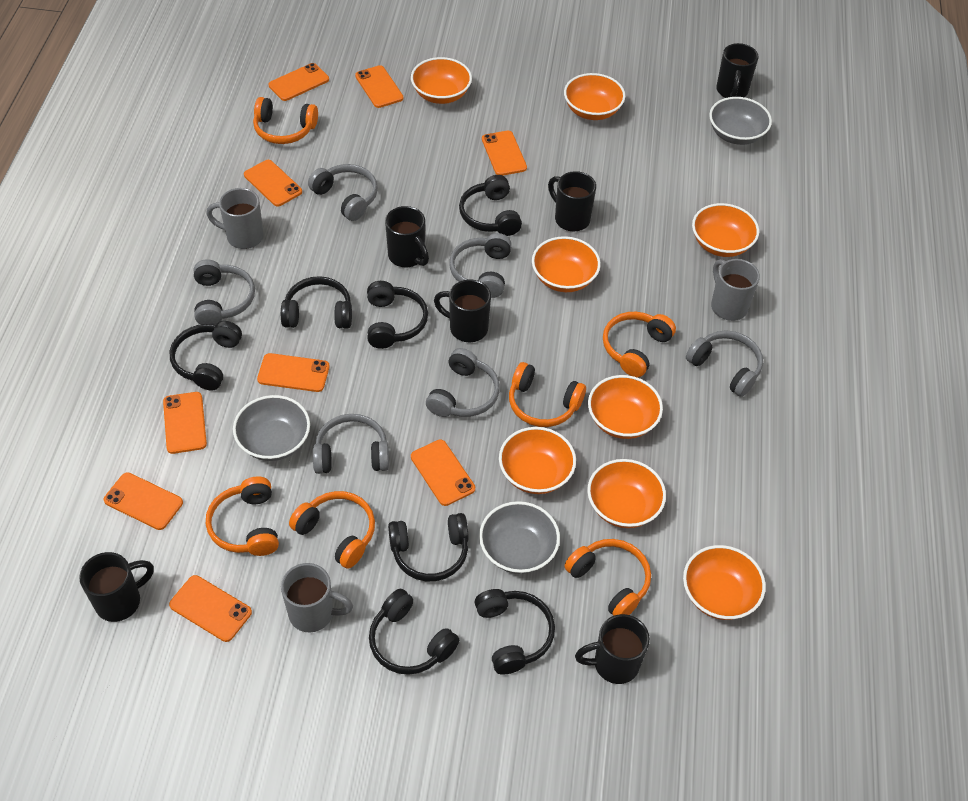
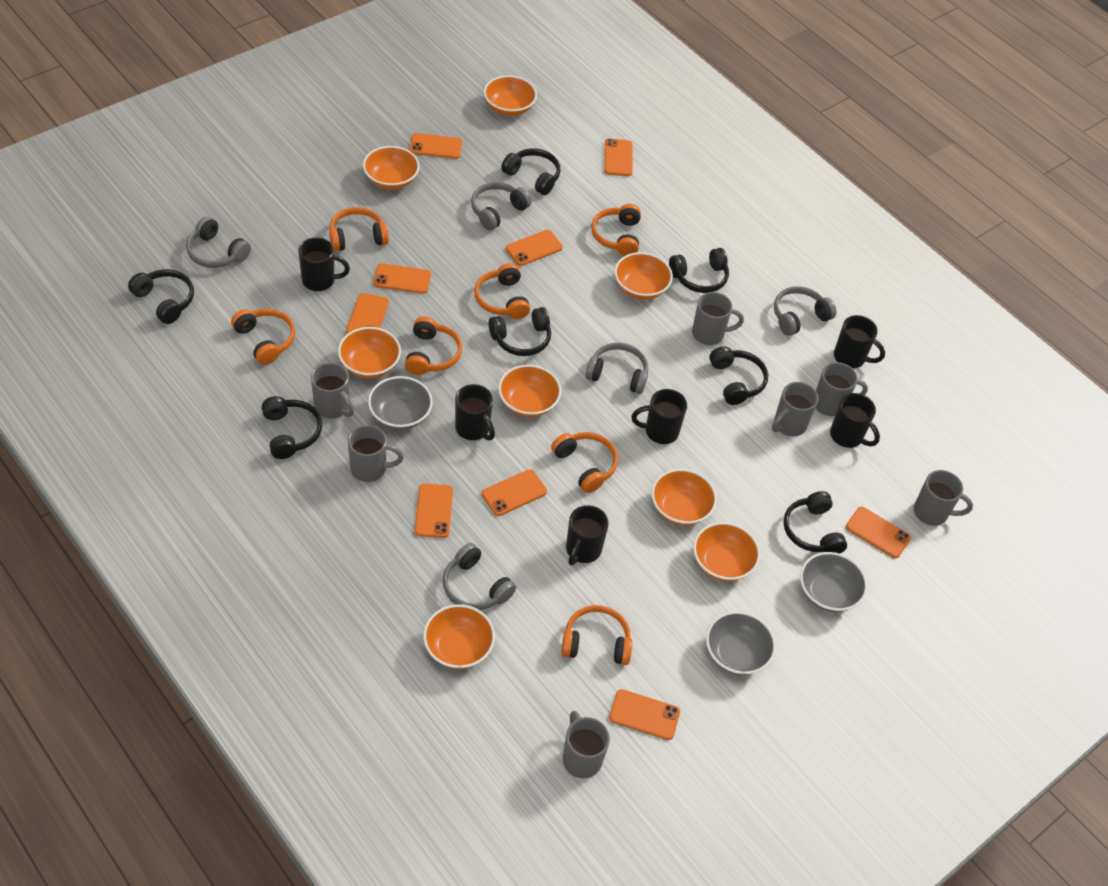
grey headphones: 6 -> 5
grey mug: 3 -> 7
orange headphones: 6 -> 7

